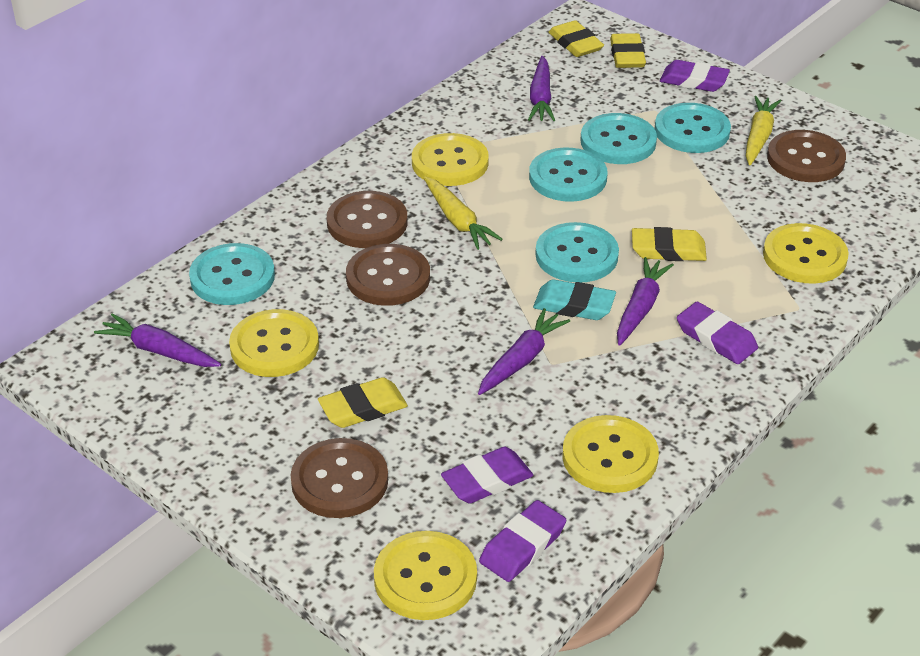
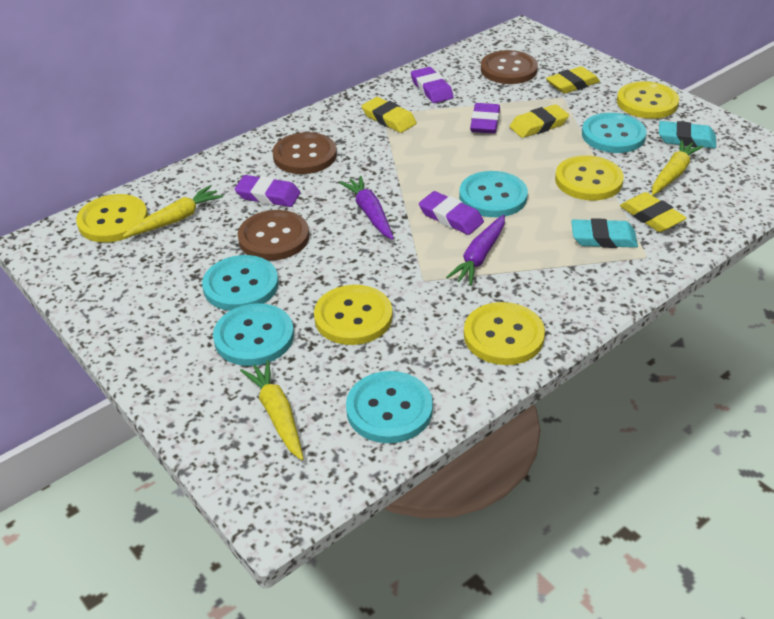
brown button: 4 -> 3
purple carrot: 4 -> 2
turquoise eraser: 1 -> 2
yellow carrot: 2 -> 3

